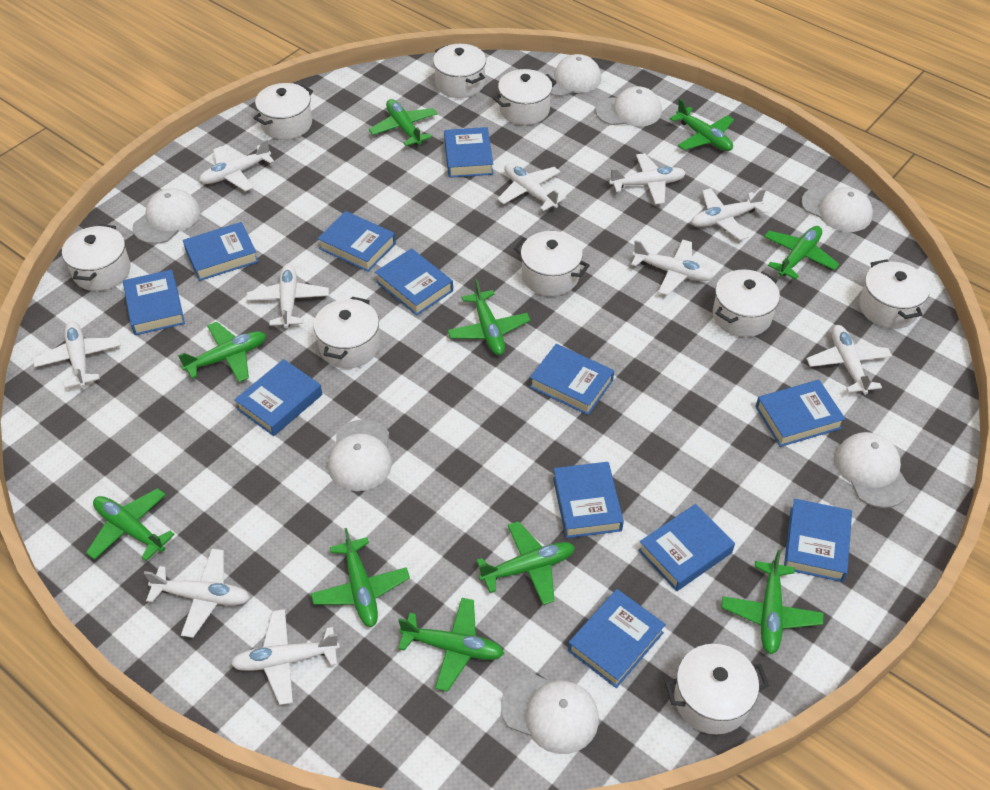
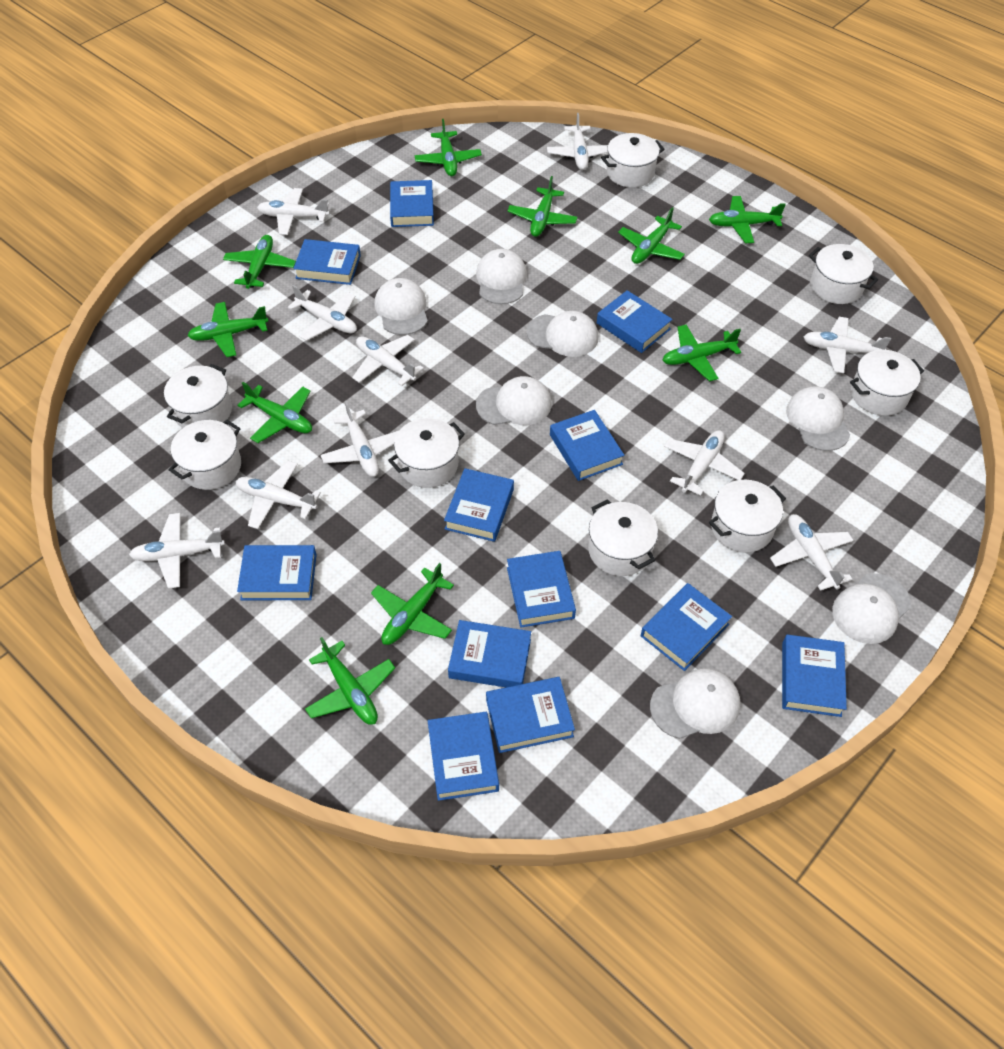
white pot: 9 -> 8

